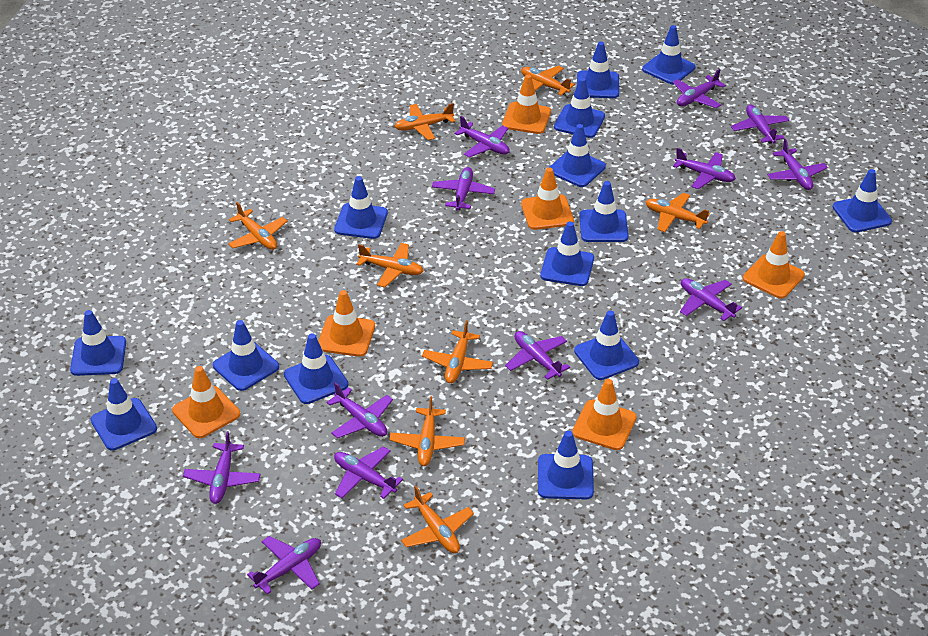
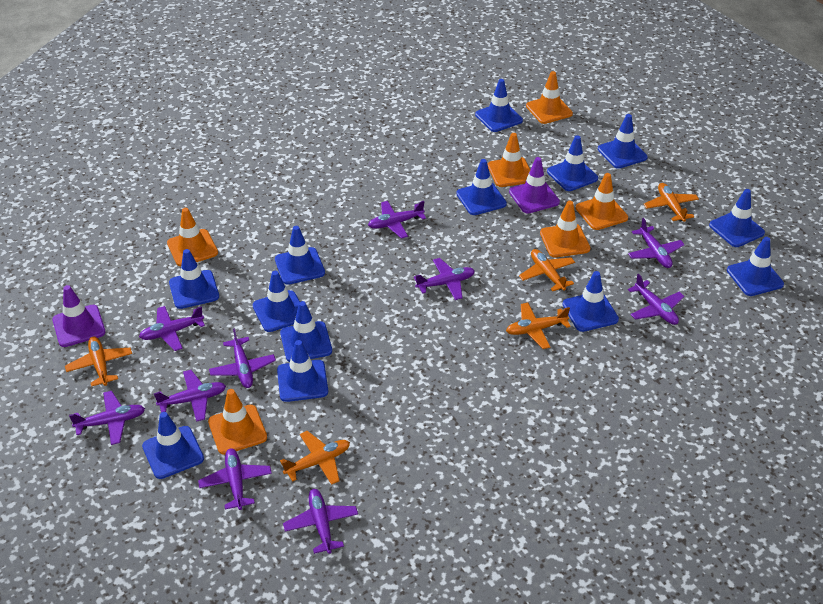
blue traffic cone: 14 -> 13
orange plane: 8 -> 5
purple plane: 12 -> 10
purple traffic cone: 0 -> 2

